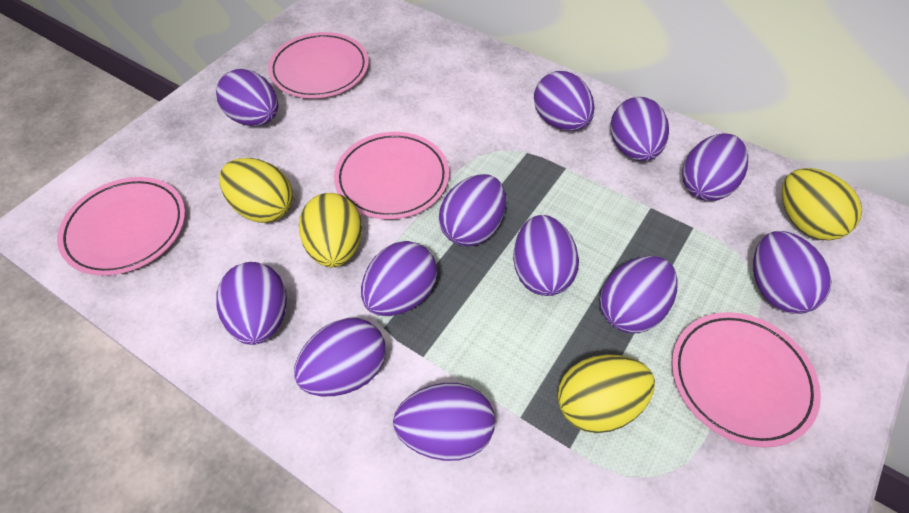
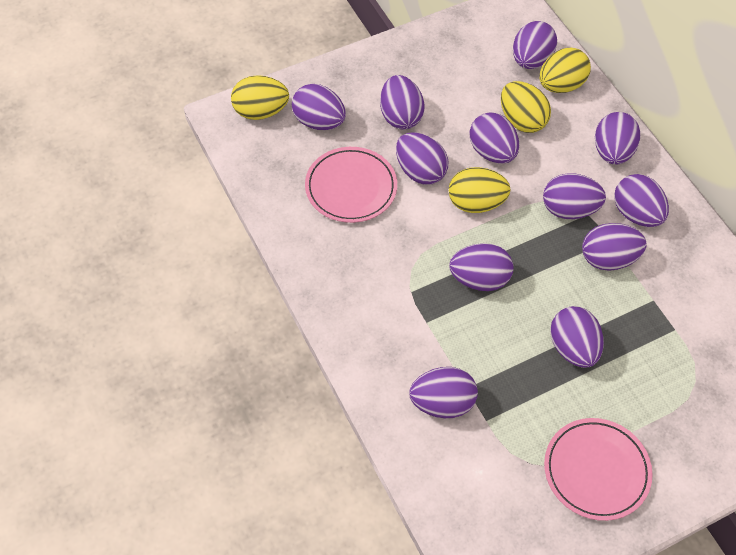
pink plate: 4 -> 2

